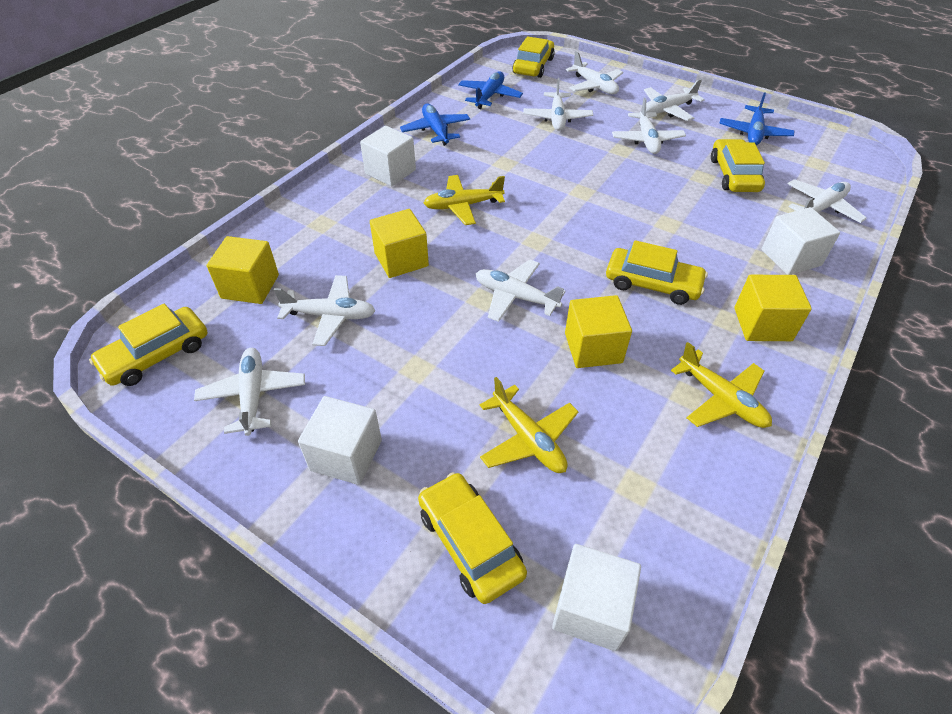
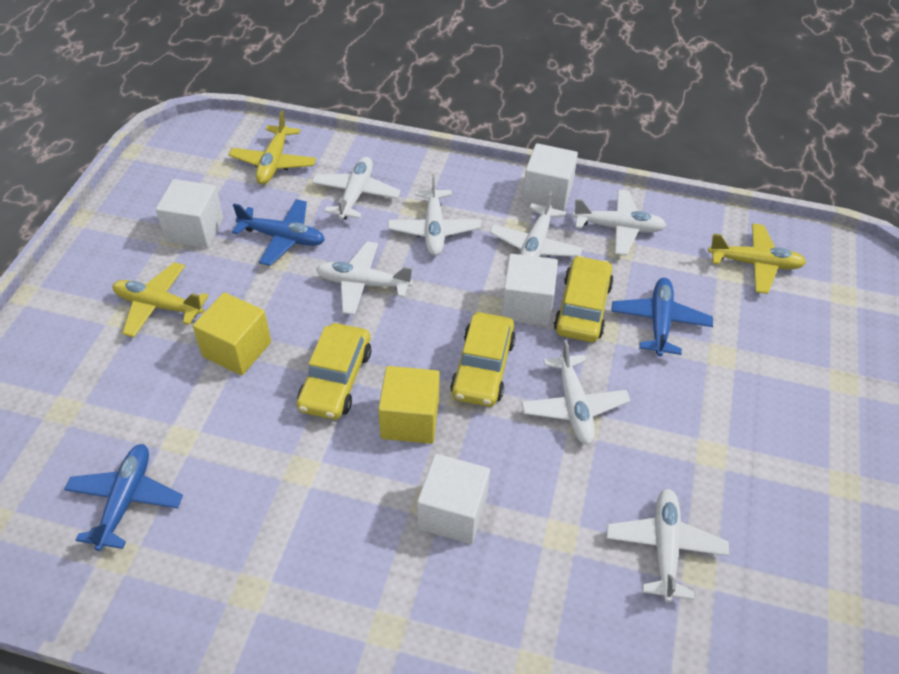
white plane: 8 -> 7
yellow car: 5 -> 3
yellow cube: 4 -> 2

